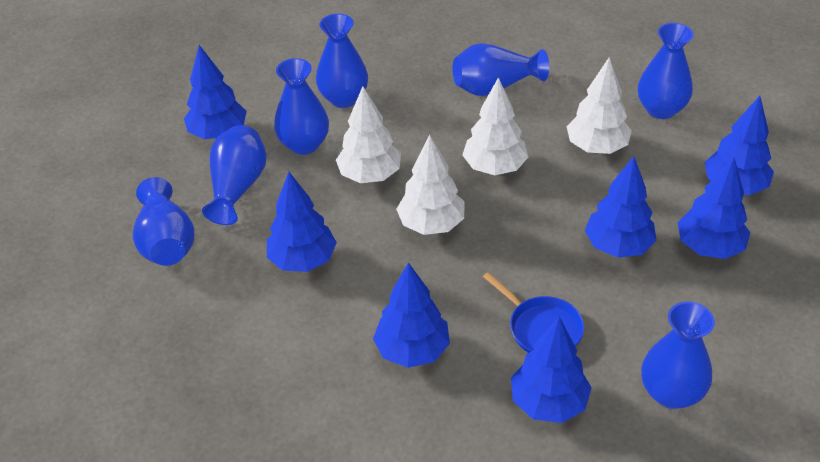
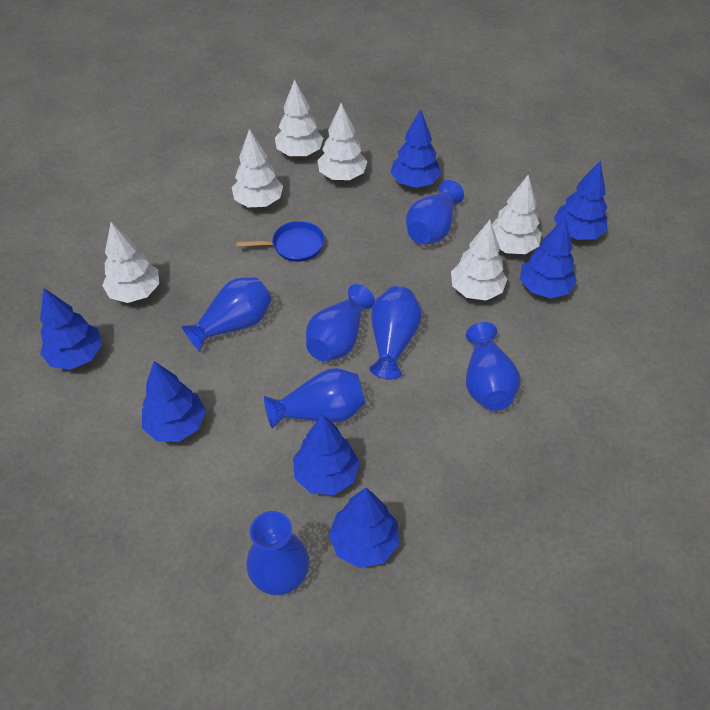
white tree: 4 -> 6

